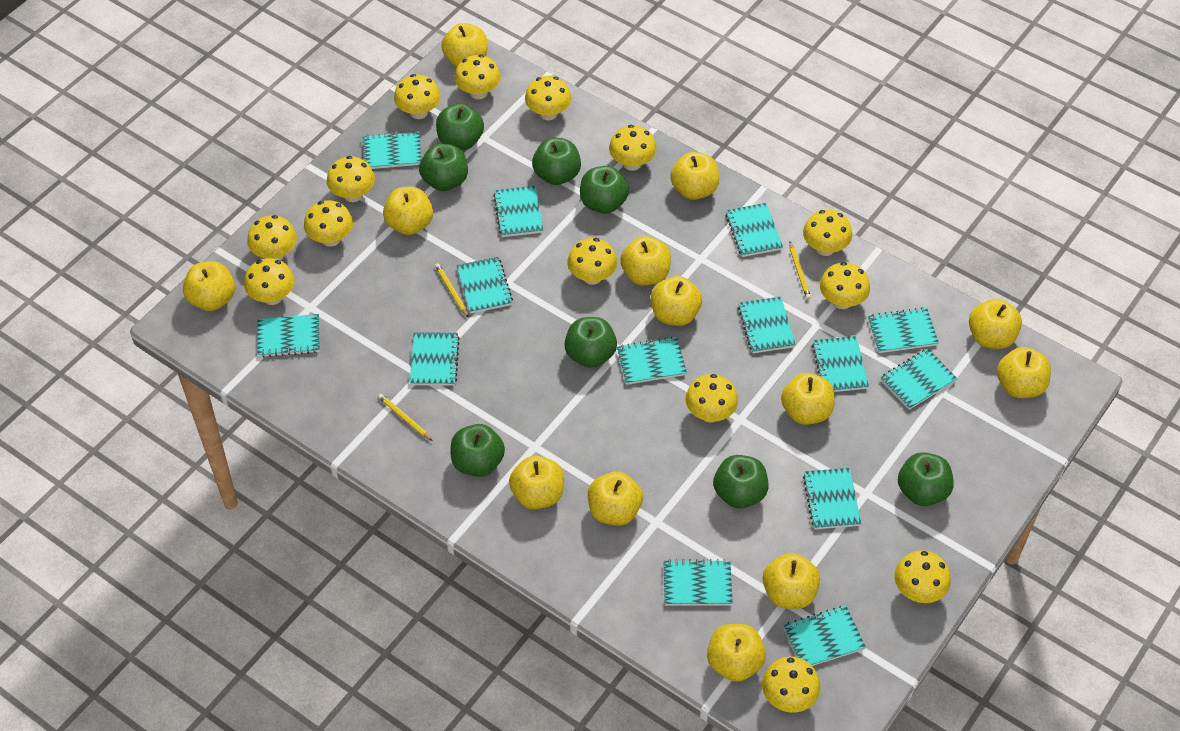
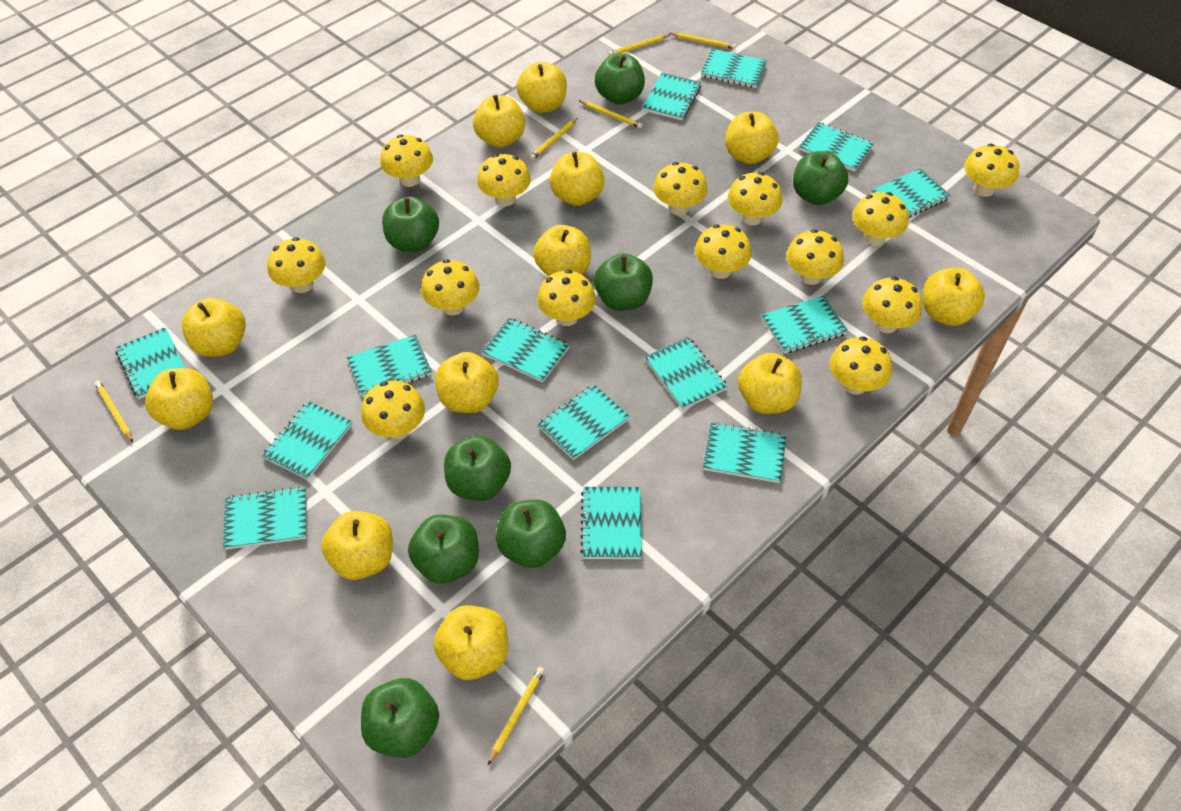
yellow apple: 13 -> 12
yellow pencil: 3 -> 6

